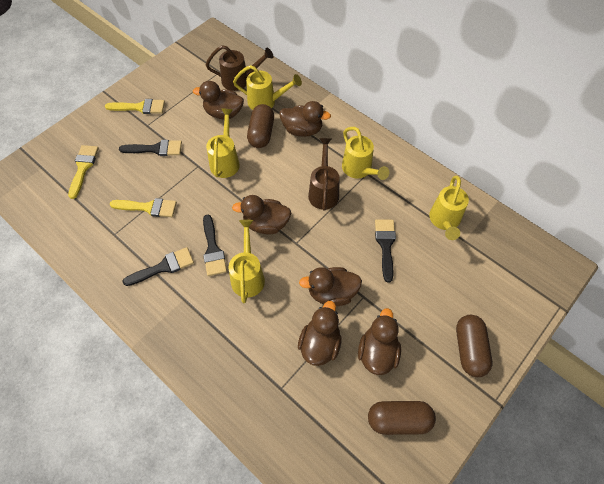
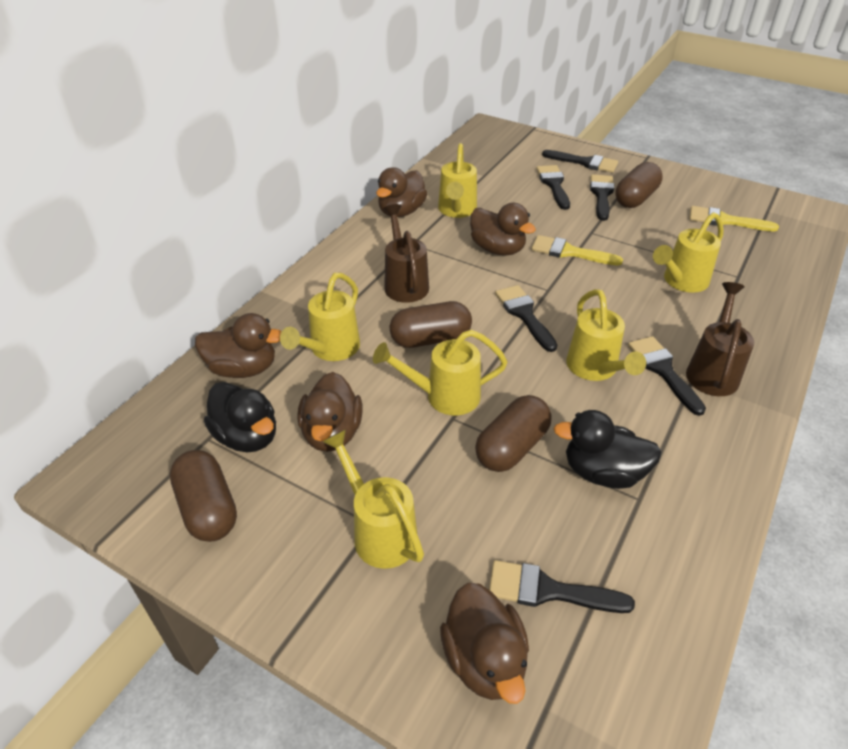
black brush: 4 -> 6
black duck: 0 -> 2
brown capsule: 3 -> 4
brown duck: 6 -> 5
yellow brush: 3 -> 2
yellow watering can: 5 -> 6

